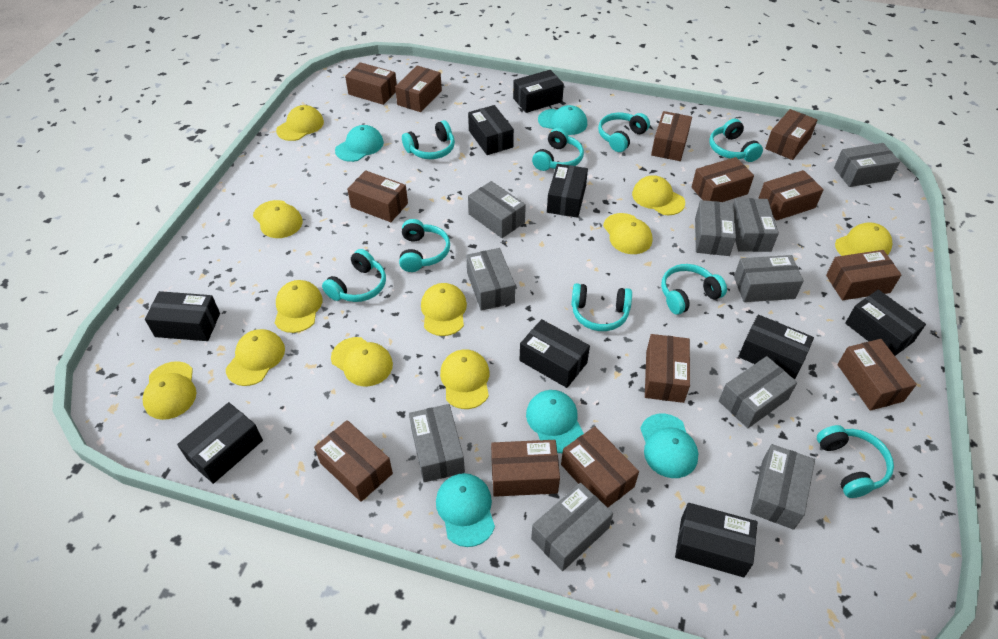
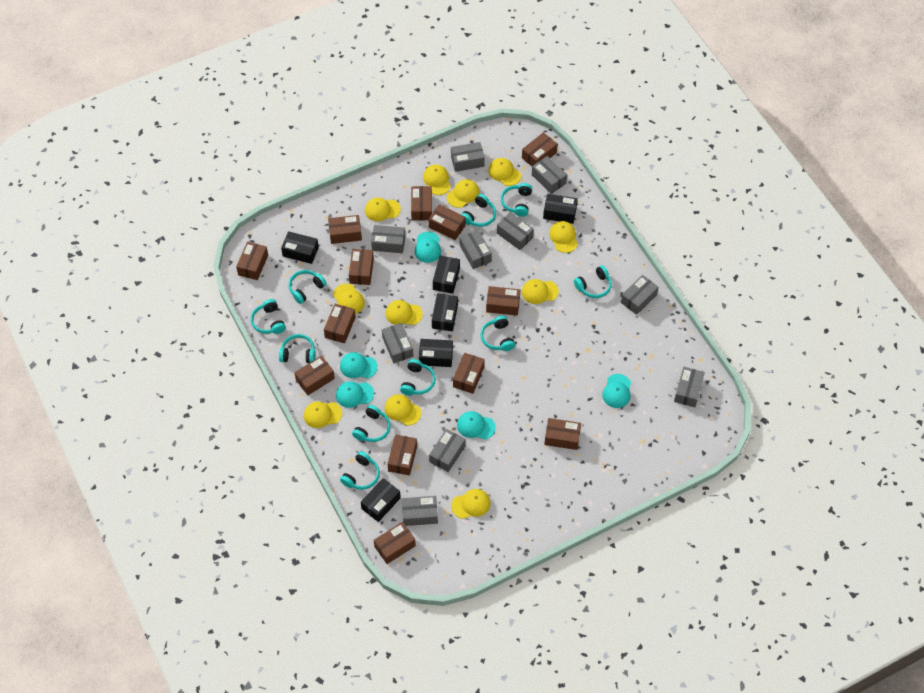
black box: 9 -> 6
turquoise headphones: 9 -> 10

